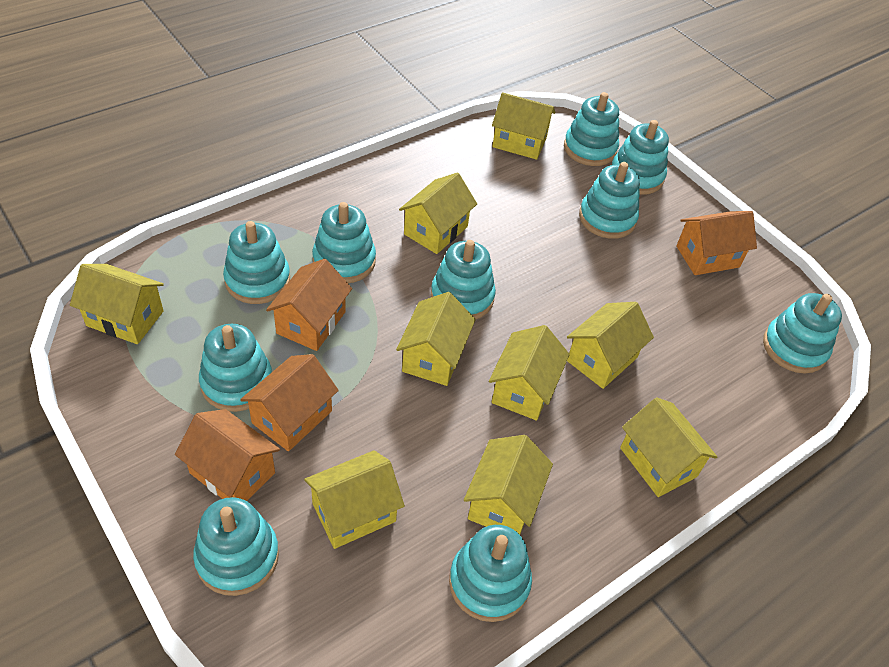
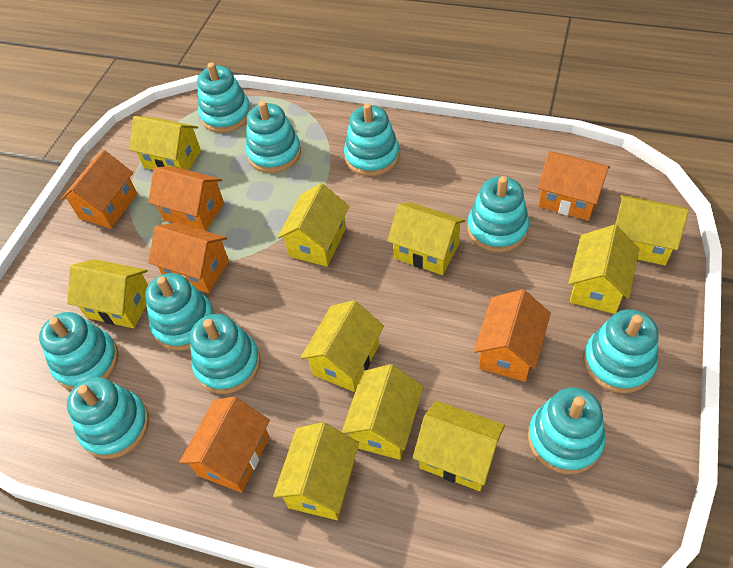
orange house: 4 -> 6
yellow house: 9 -> 10

